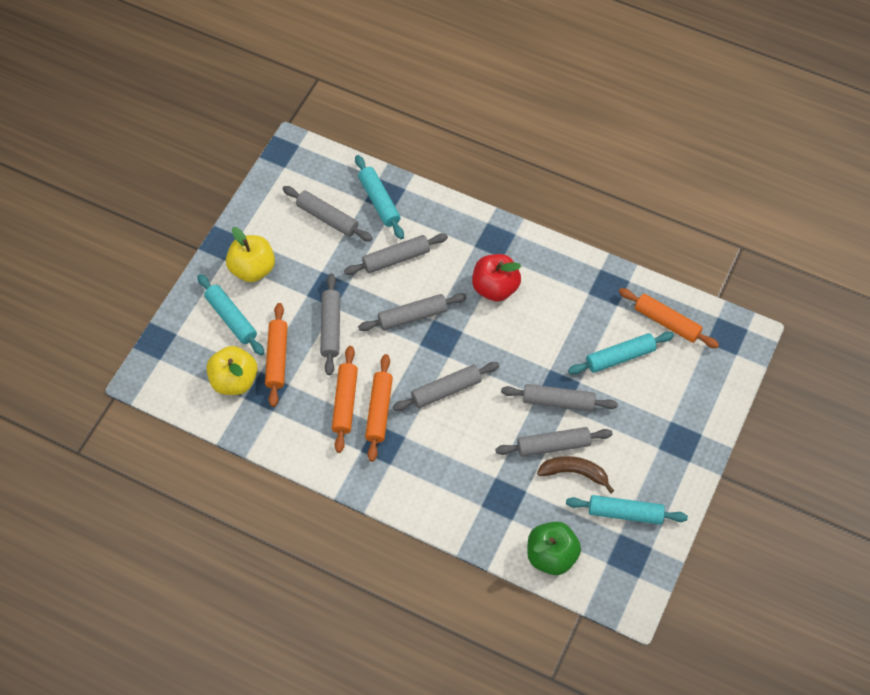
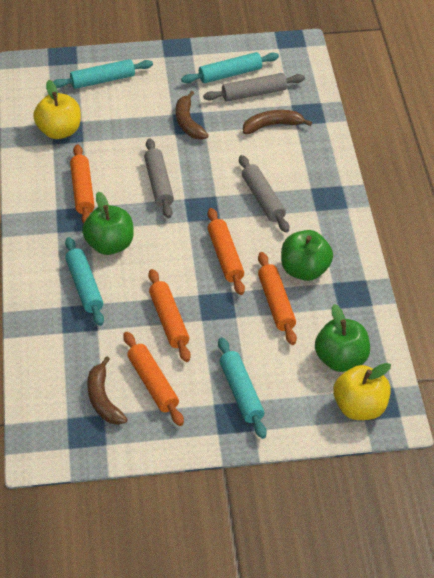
brown banana: 1 -> 3
green apple: 1 -> 3
grey rolling pin: 7 -> 3
orange rolling pin: 4 -> 5
red apple: 1 -> 0

